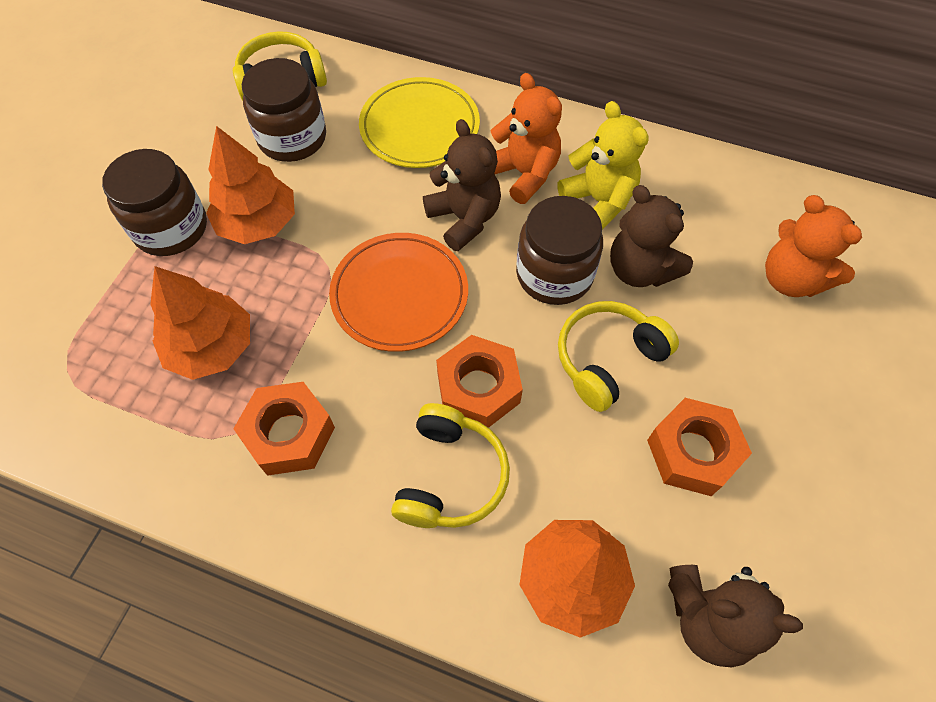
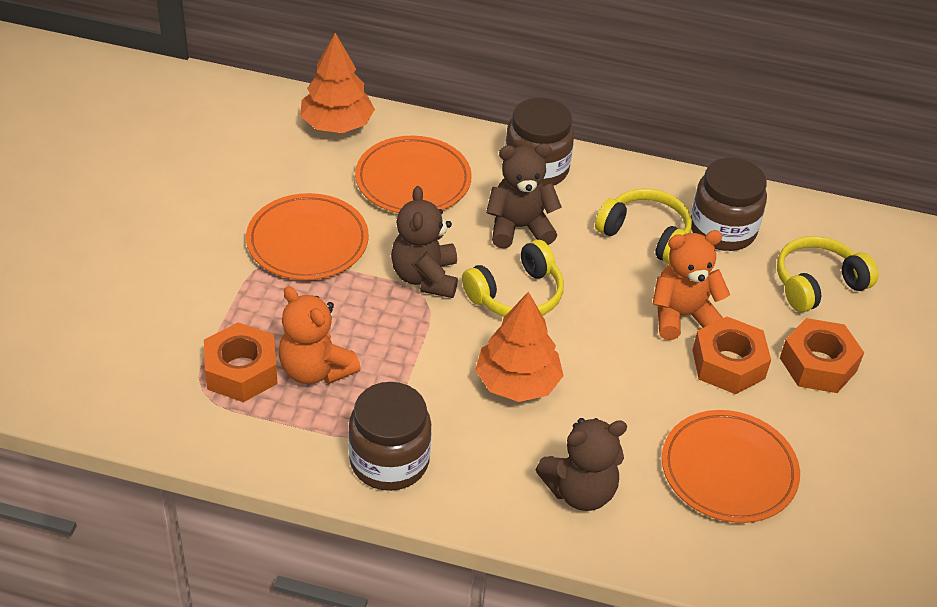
orange plate: 1 -> 3
orange tree: 3 -> 2
yellow plate: 1 -> 0
yellow teddy bear: 1 -> 0

